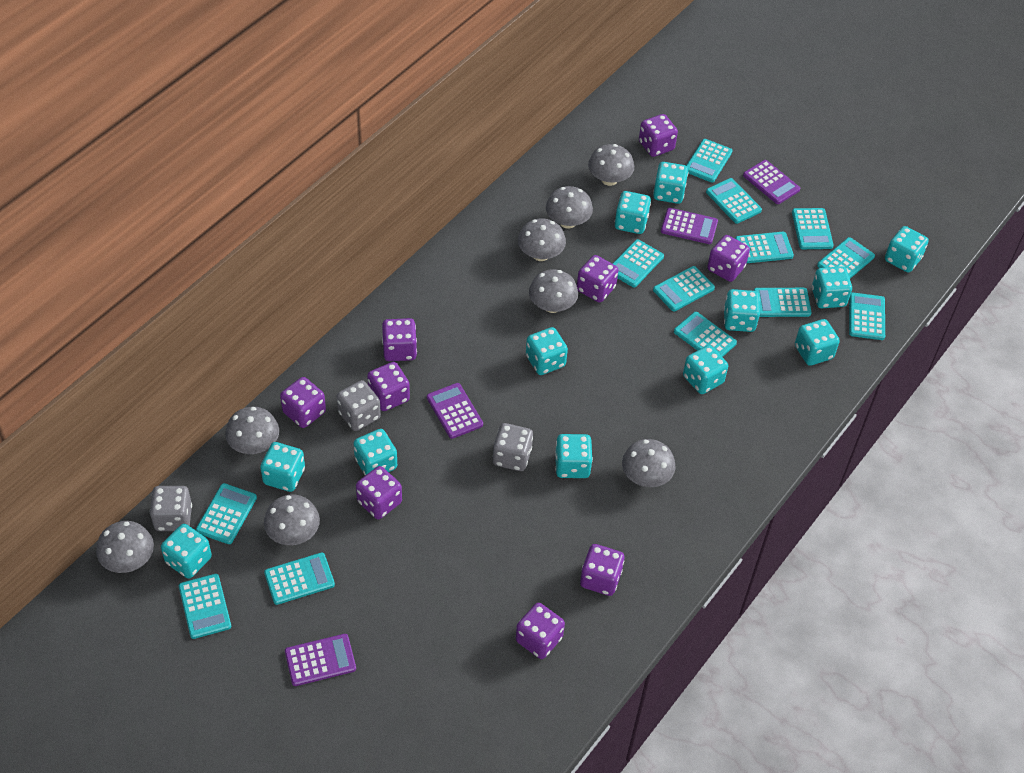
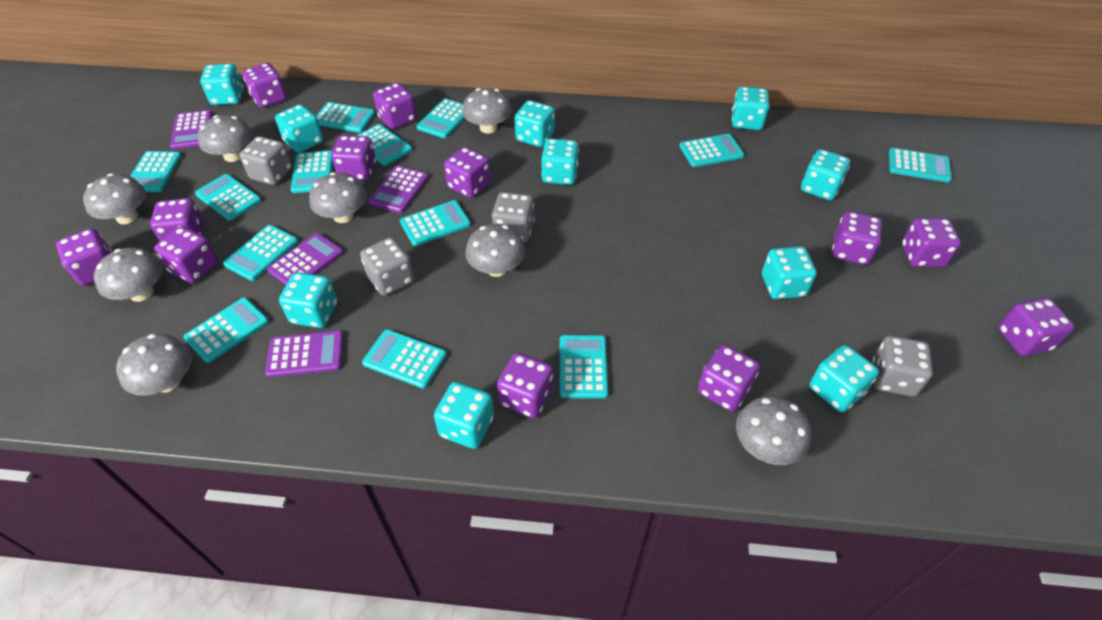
grey dice: 3 -> 4
purple dice: 9 -> 12
turquoise dice: 12 -> 10

